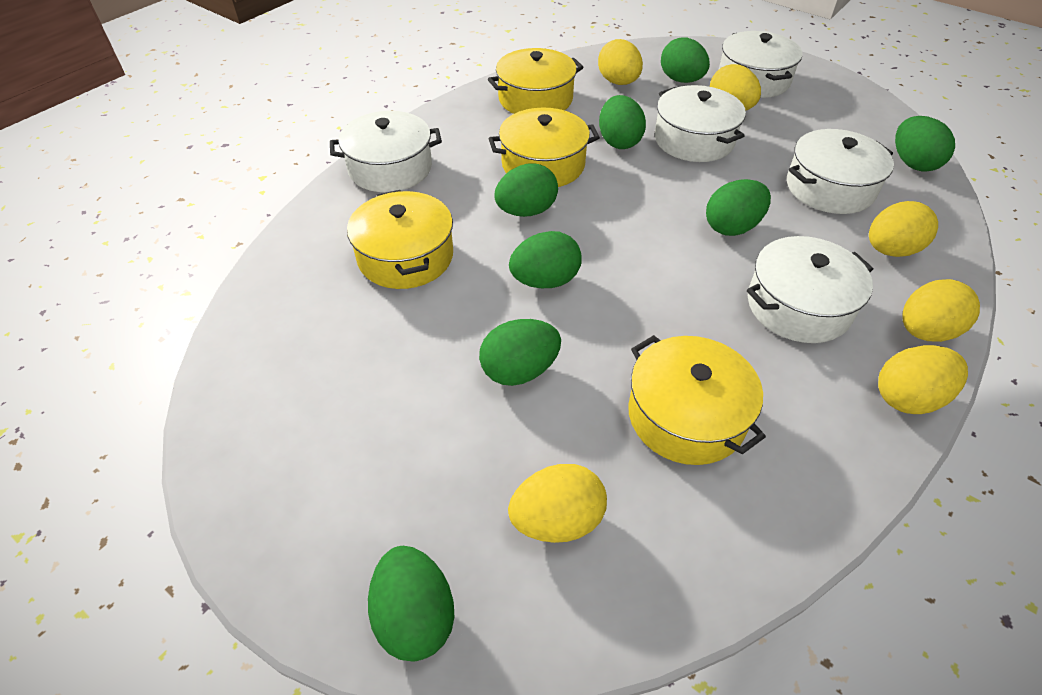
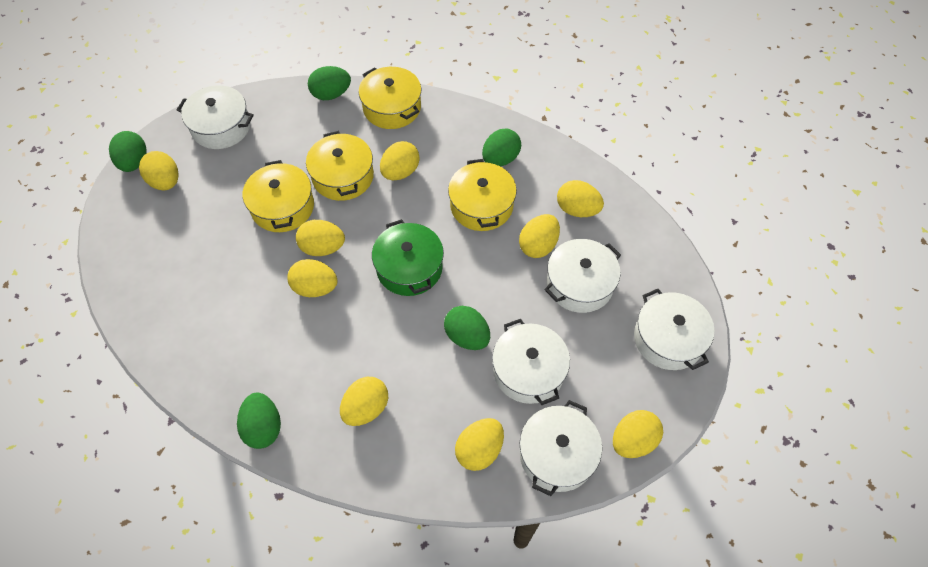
green egg: 8 -> 5
green pot: 0 -> 1
yellow egg: 6 -> 9

